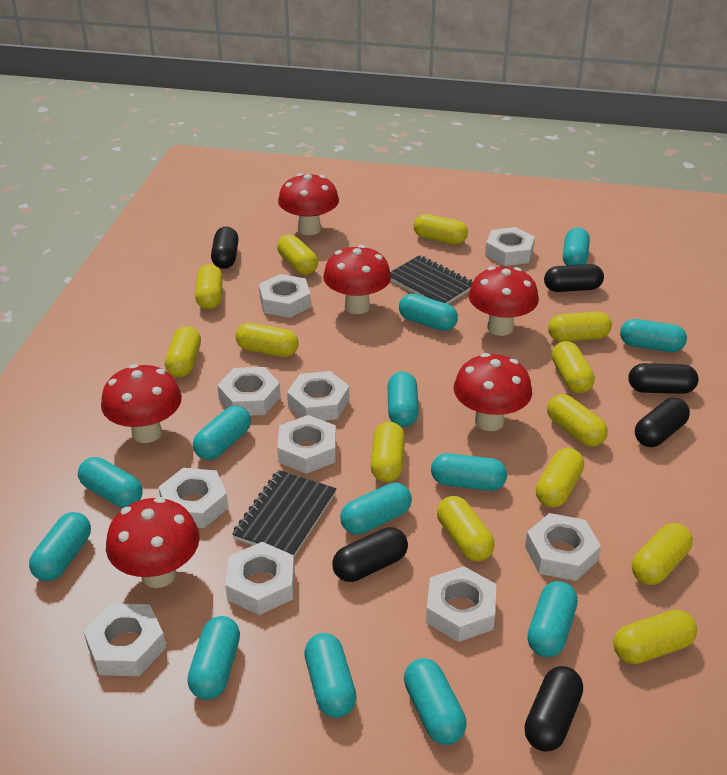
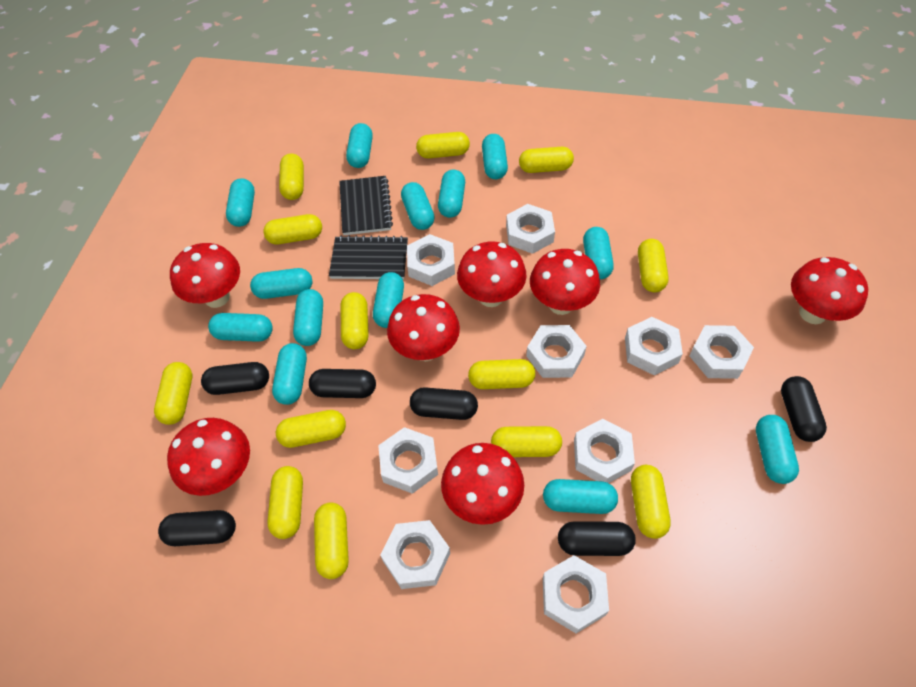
red mushroom: 6 -> 7
white nut: 10 -> 9

